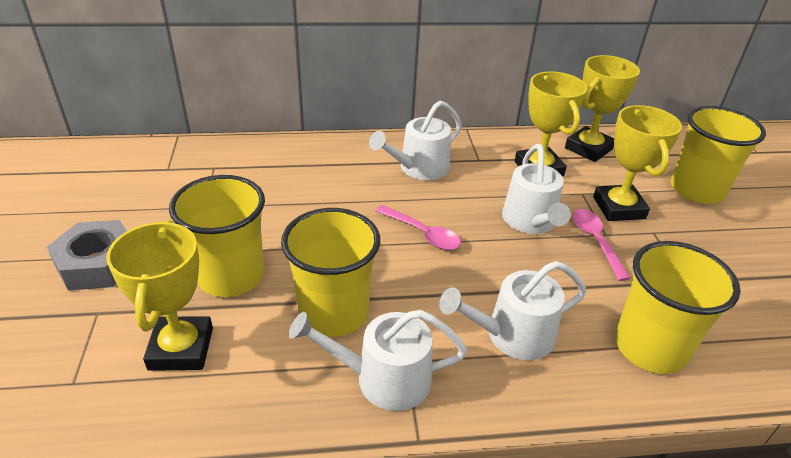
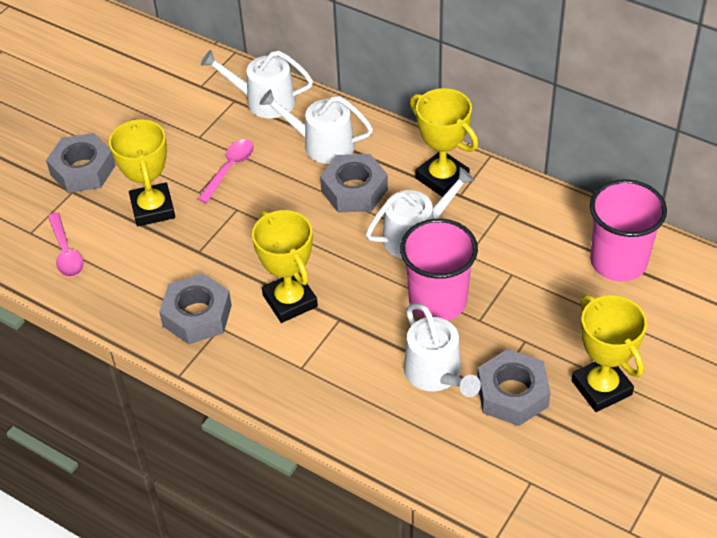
grey nut: 1 -> 4
pink cup: 0 -> 2
yellow cup: 4 -> 0

